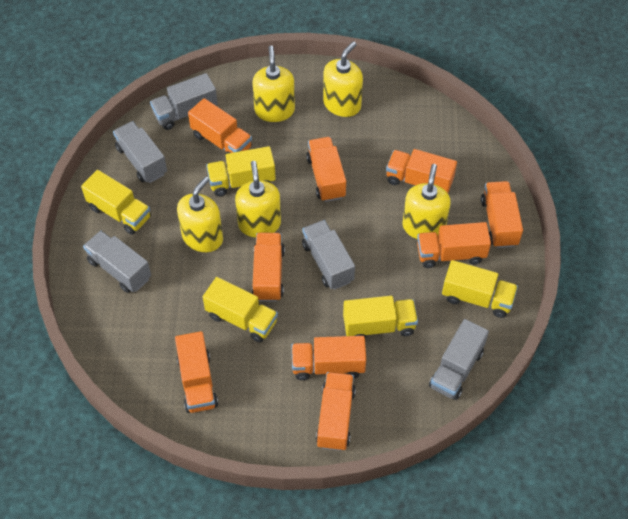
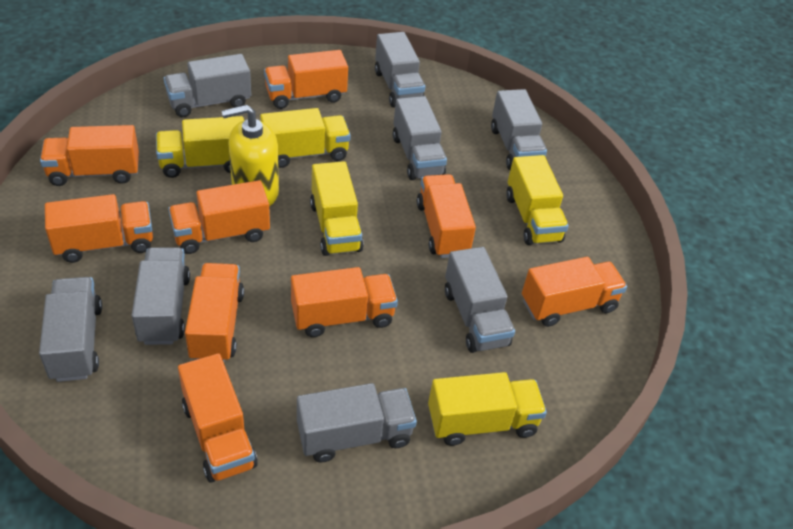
grey truck: 5 -> 8
yellow soap dispenser: 5 -> 1

